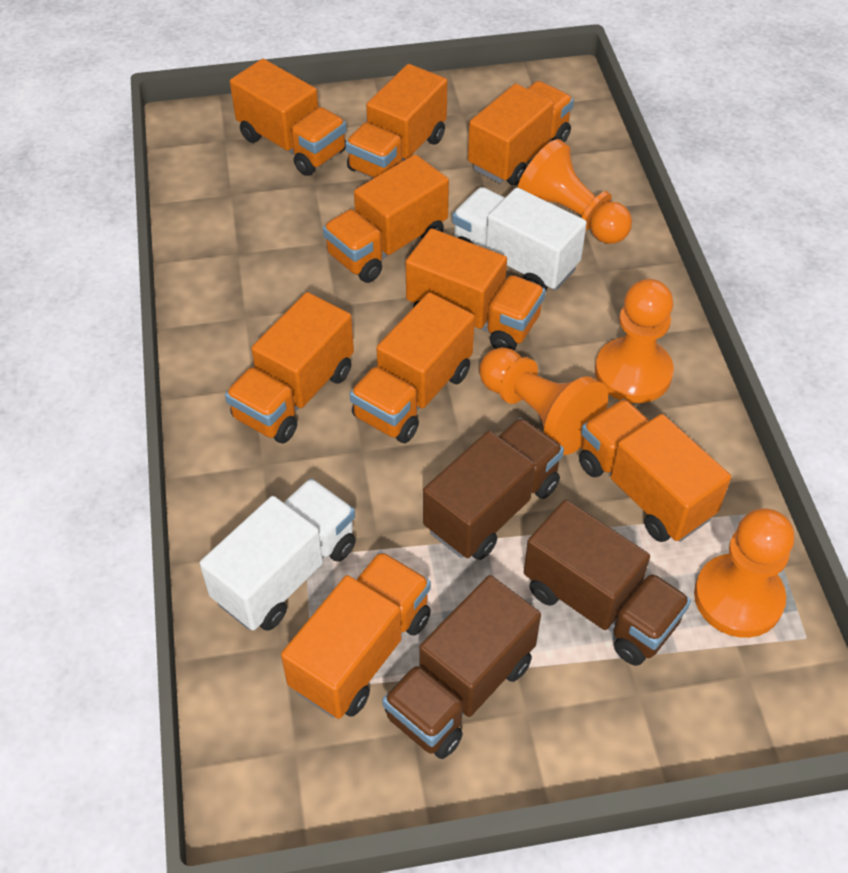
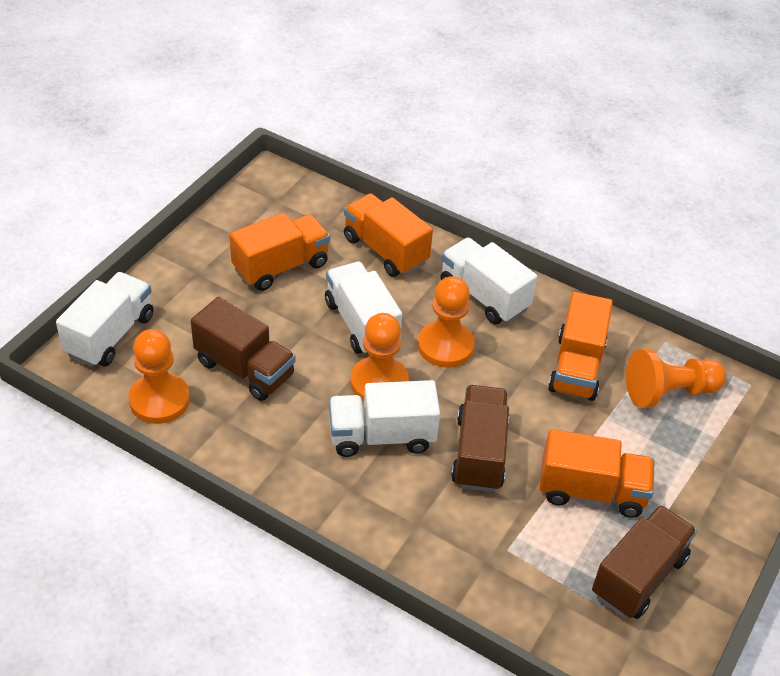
orange truck: 9 -> 4
white truck: 2 -> 4

